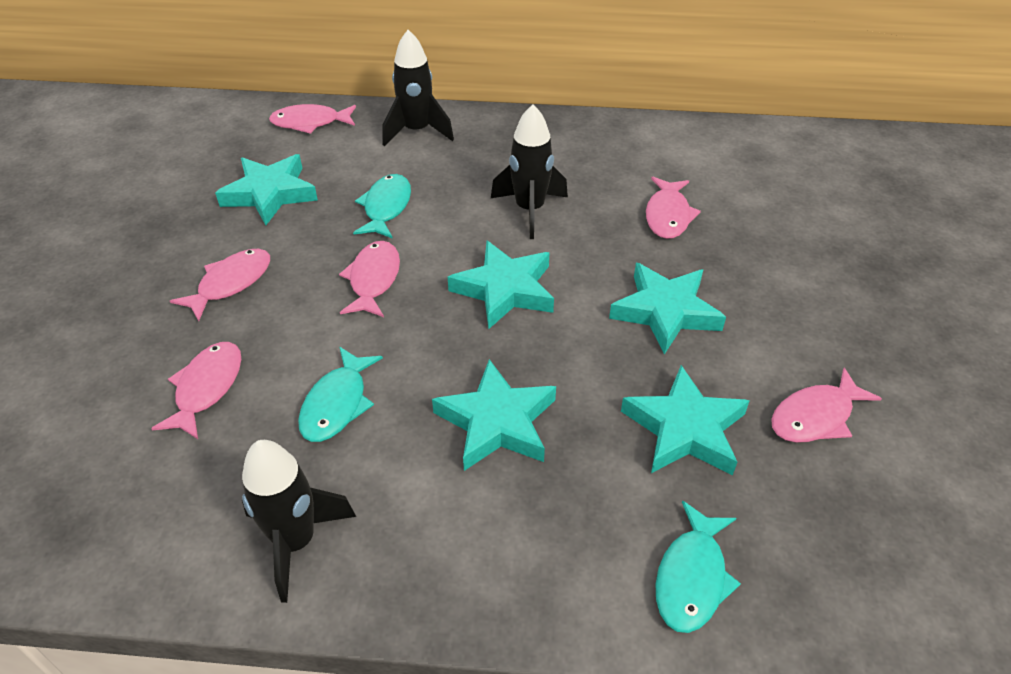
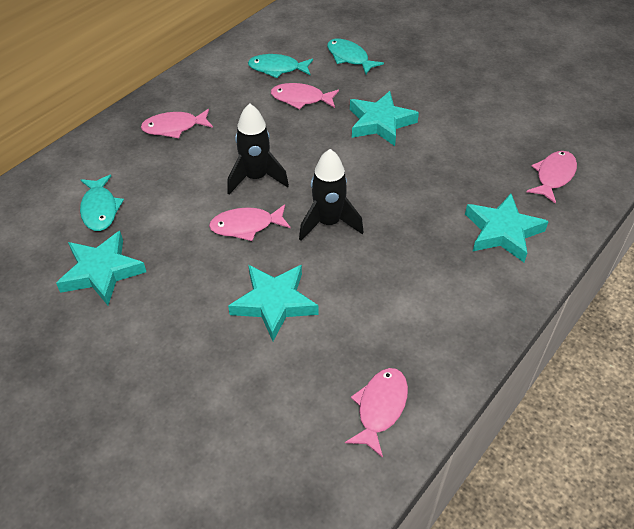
black rocket: 3 -> 2
pink fish: 6 -> 5
turquoise star: 5 -> 4

